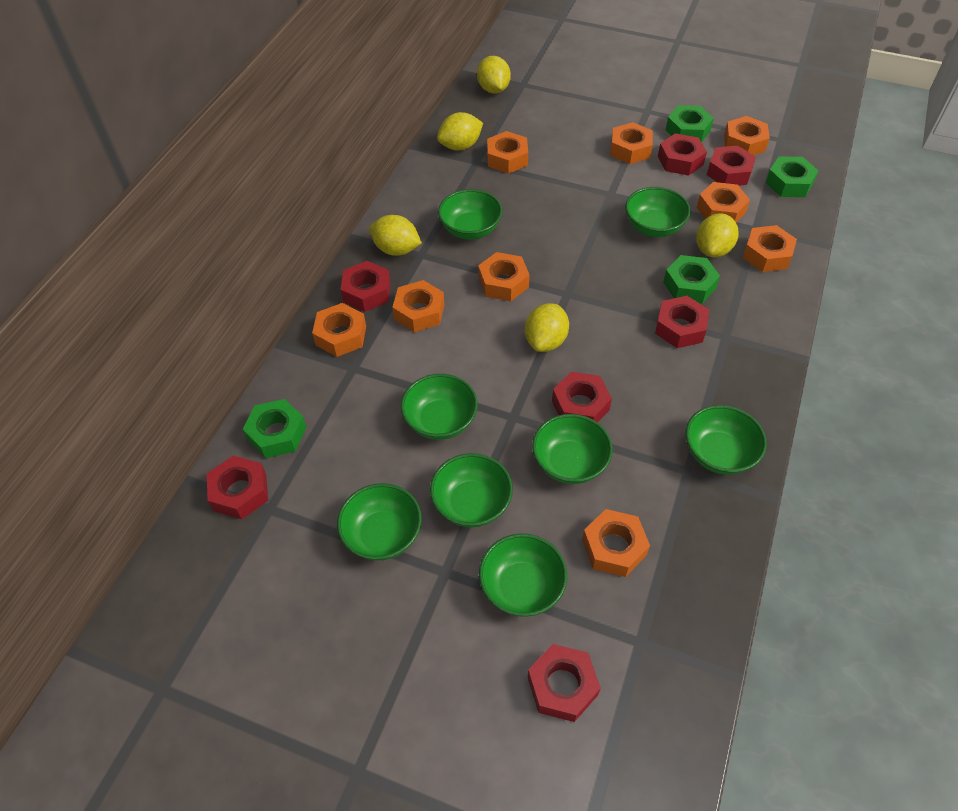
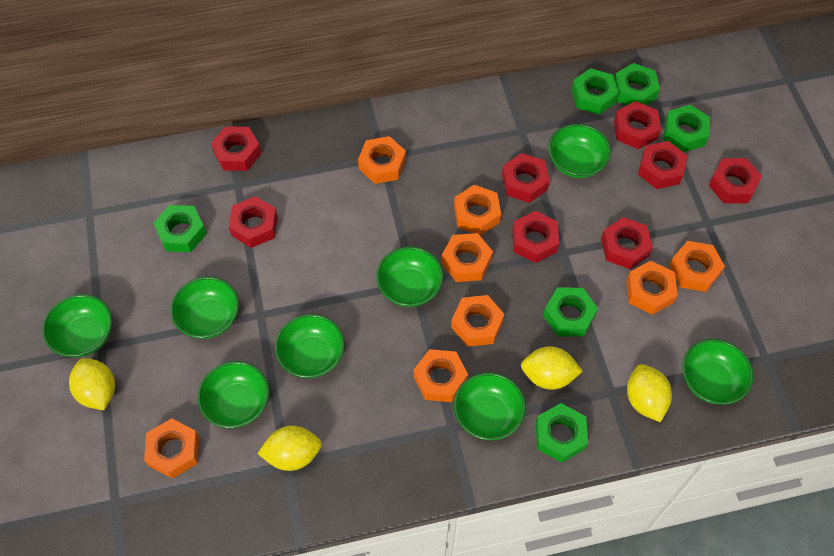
green nut: 4 -> 6
orange nut: 9 -> 8
red nut: 7 -> 8
yellow lemon: 5 -> 4

